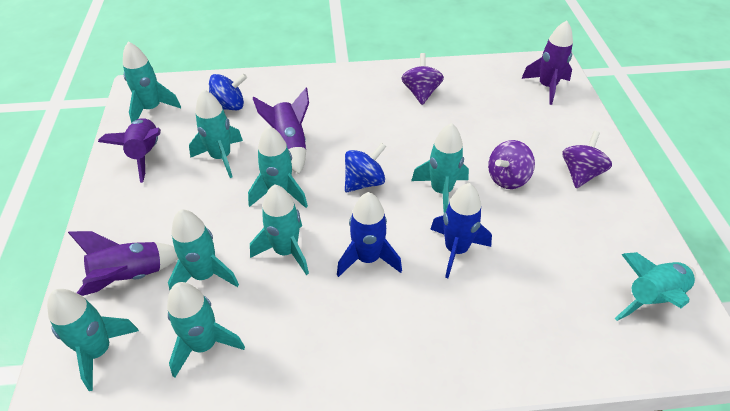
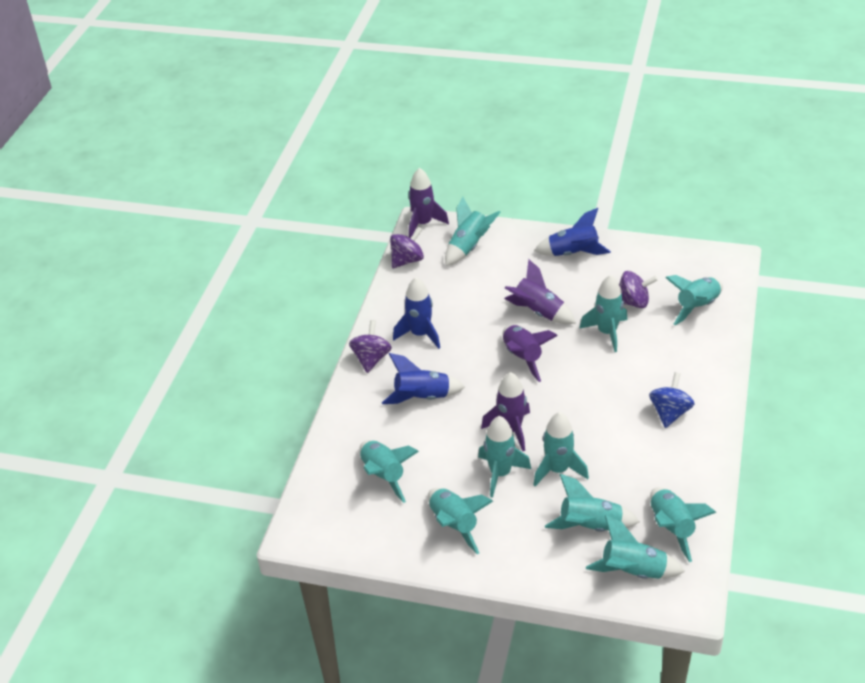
blue rocket: 2 -> 3
blue spinning top: 2 -> 1
turquoise rocket: 9 -> 10

